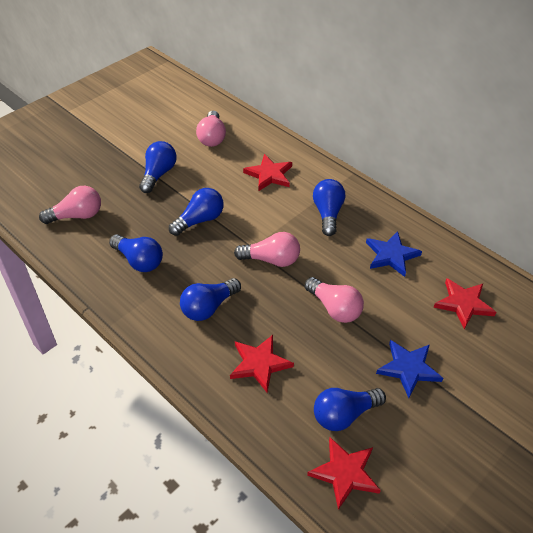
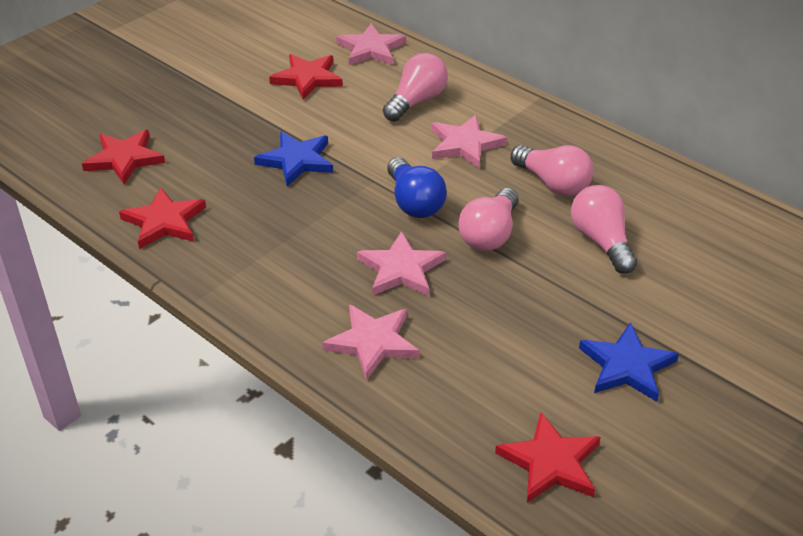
blue light bulb: 6 -> 1
pink star: 0 -> 4

